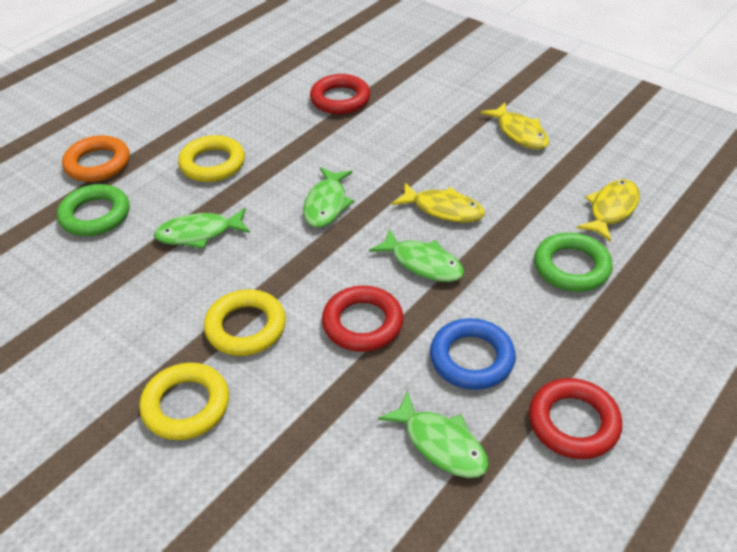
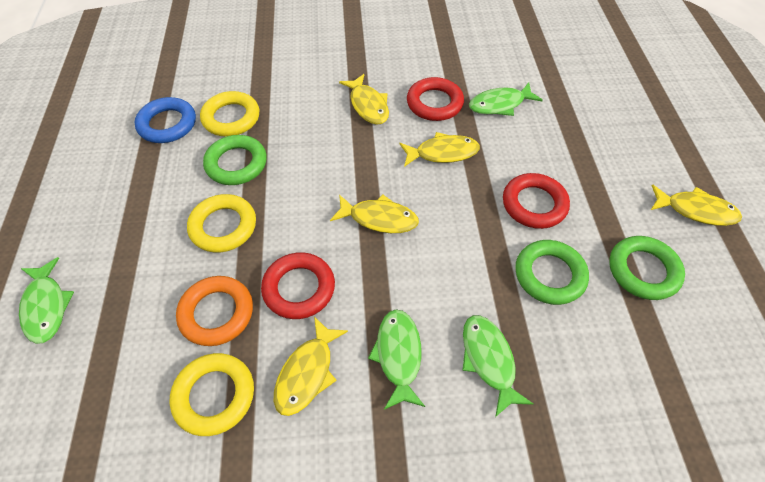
green ring: 2 -> 3
yellow fish: 3 -> 5

